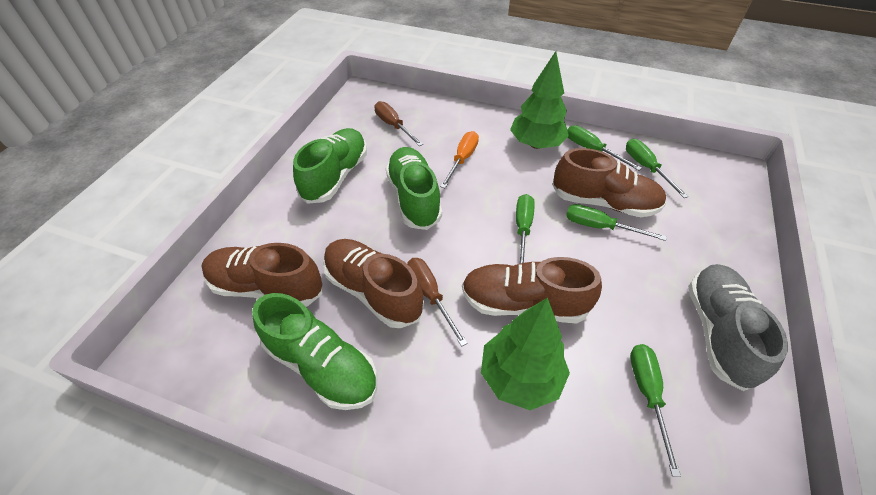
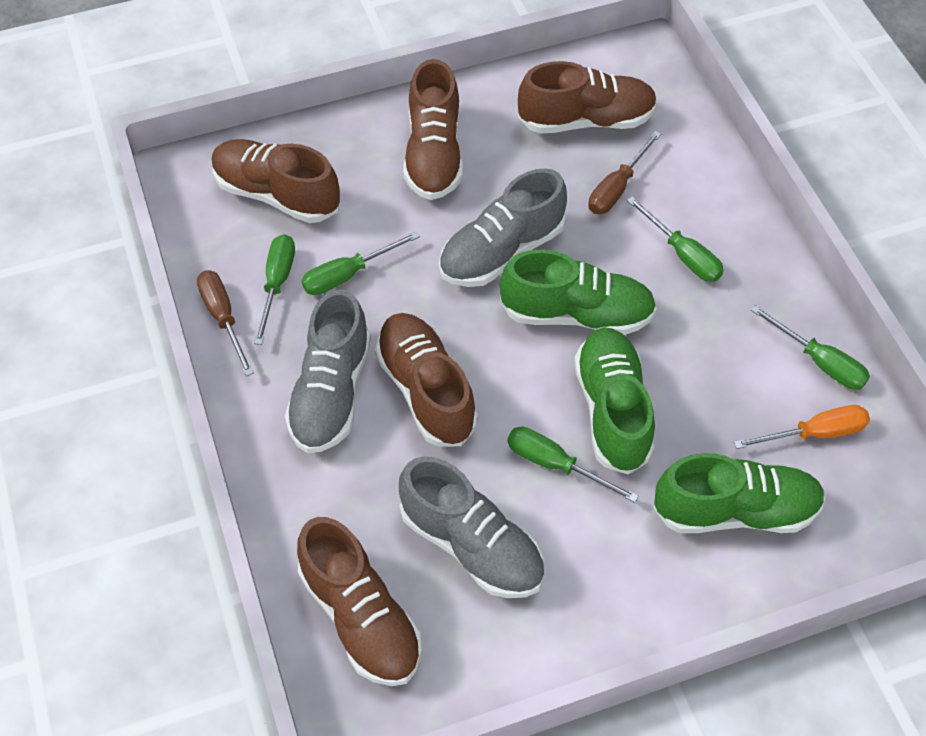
brown shoe: 4 -> 5
green tree: 2 -> 0
grey shoe: 1 -> 3

